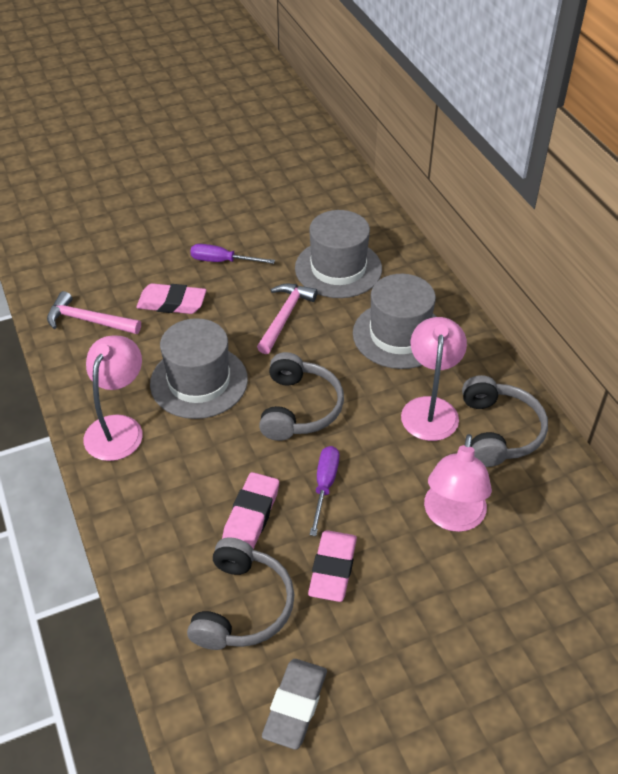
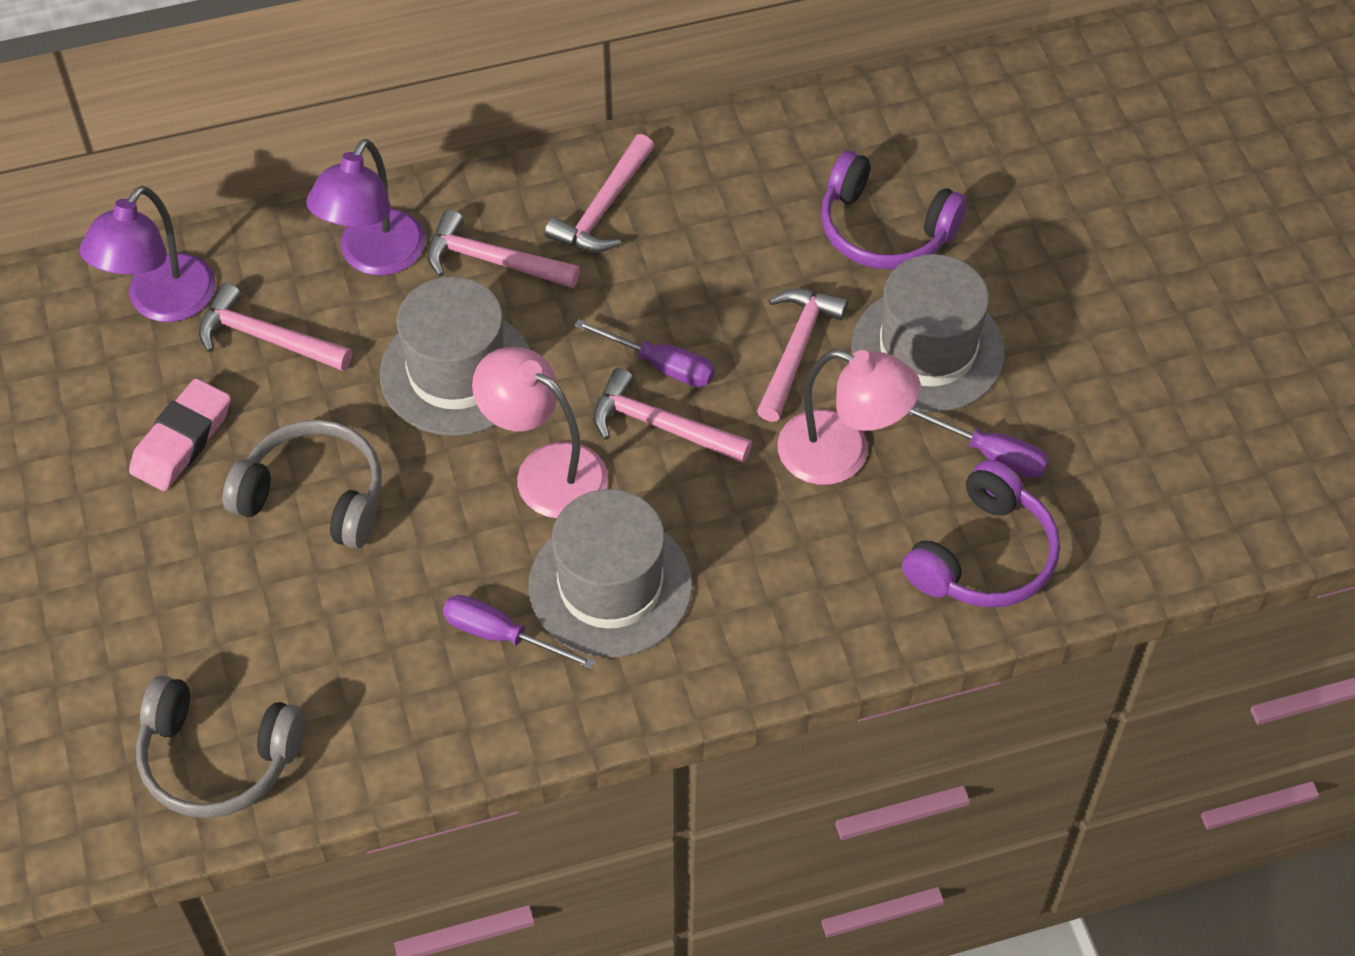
grey eraser: 1 -> 0
grey headphones: 3 -> 2
pink eraser: 3 -> 1
pink hammer: 2 -> 5
pink lamp: 3 -> 2
purple headphones: 0 -> 2
purple lamp: 0 -> 2
purple screwdriver: 2 -> 3

